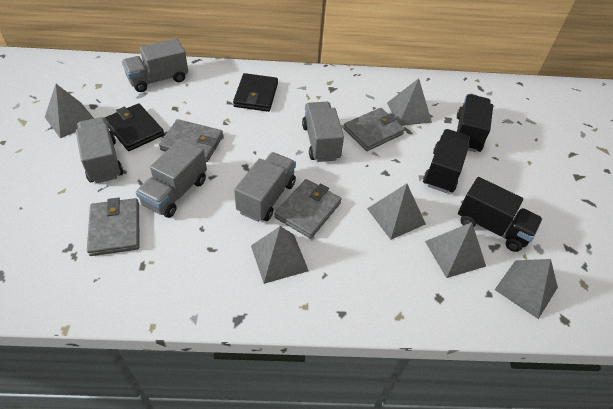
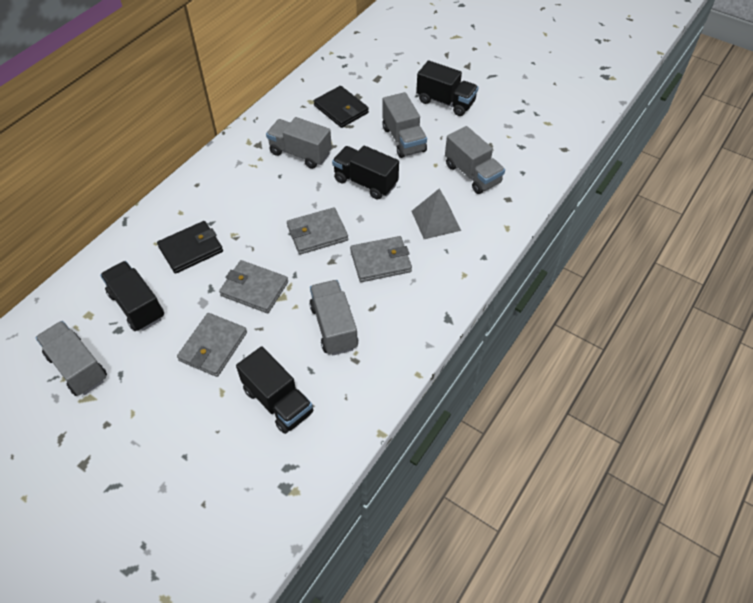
black truck: 3 -> 4
grey pyramid: 6 -> 1

